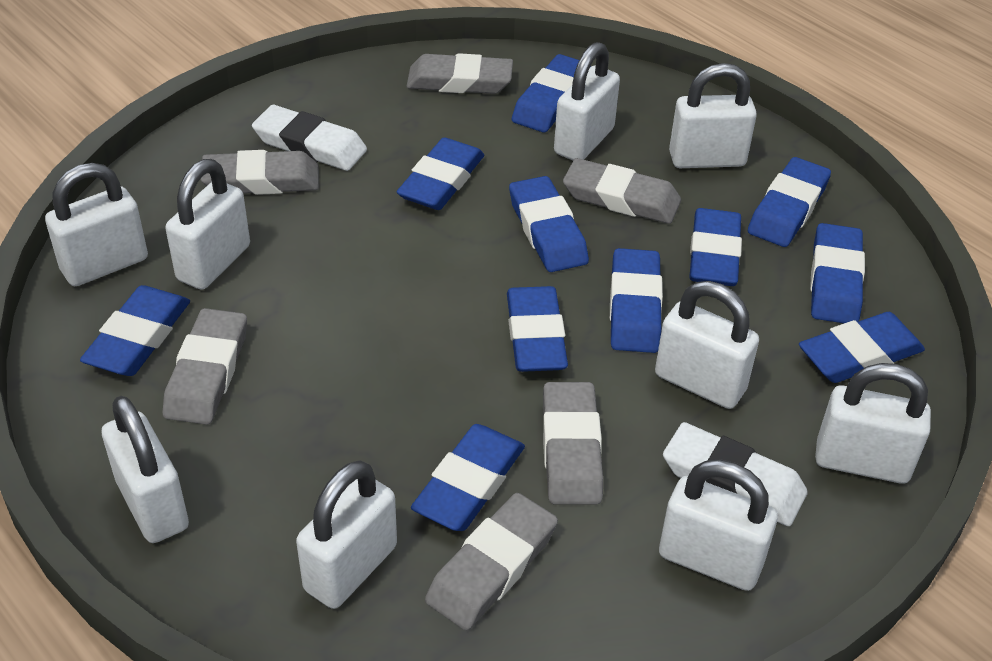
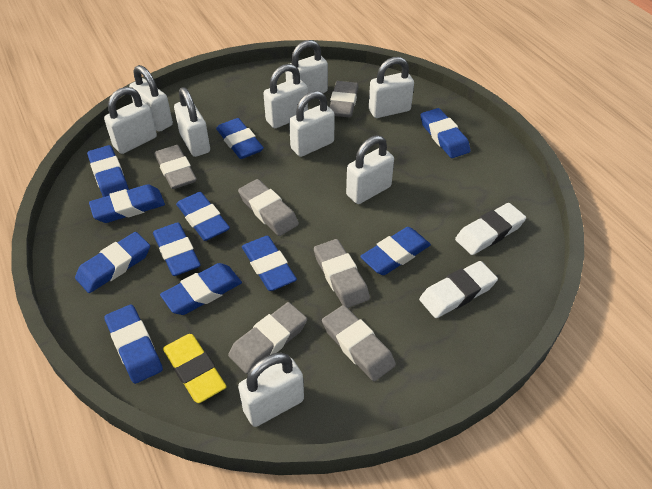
yellow eraser: 0 -> 1

